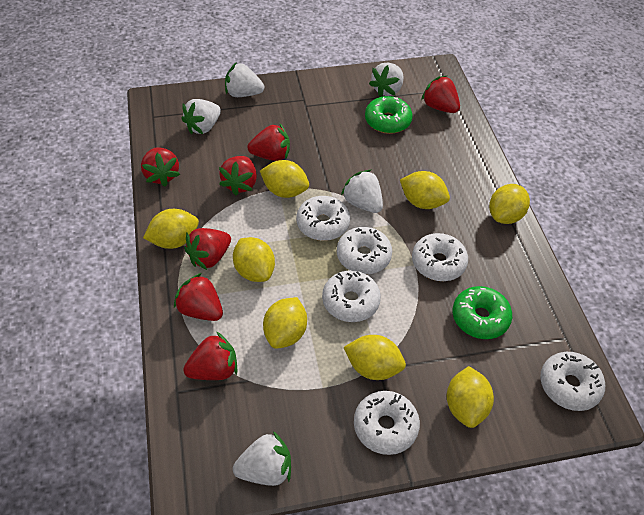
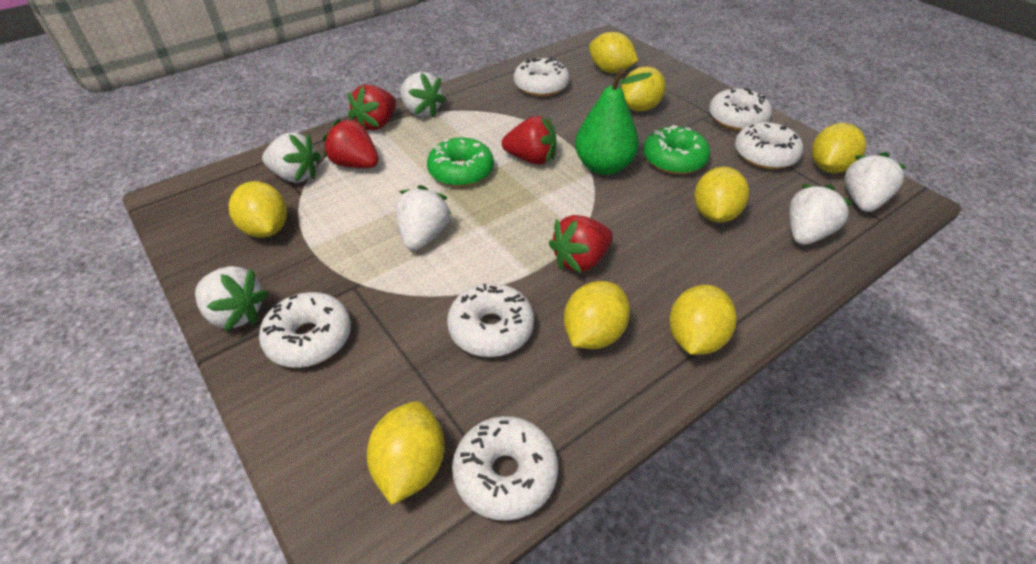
green pear: 0 -> 1
red strawberry: 7 -> 4
white strawberry: 5 -> 6

